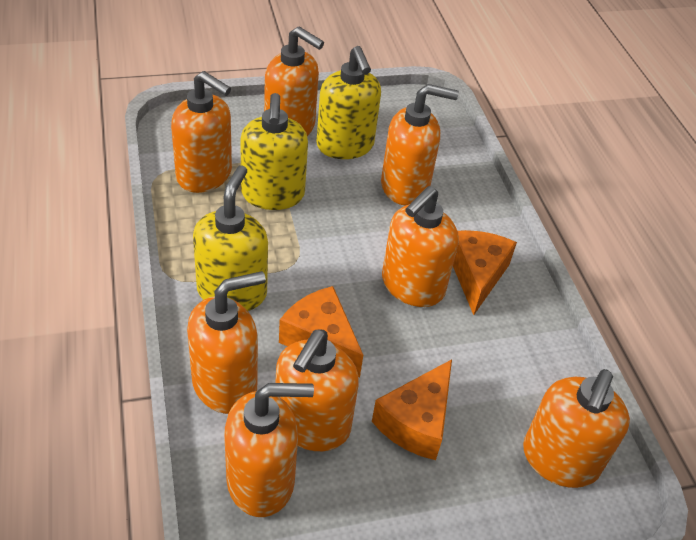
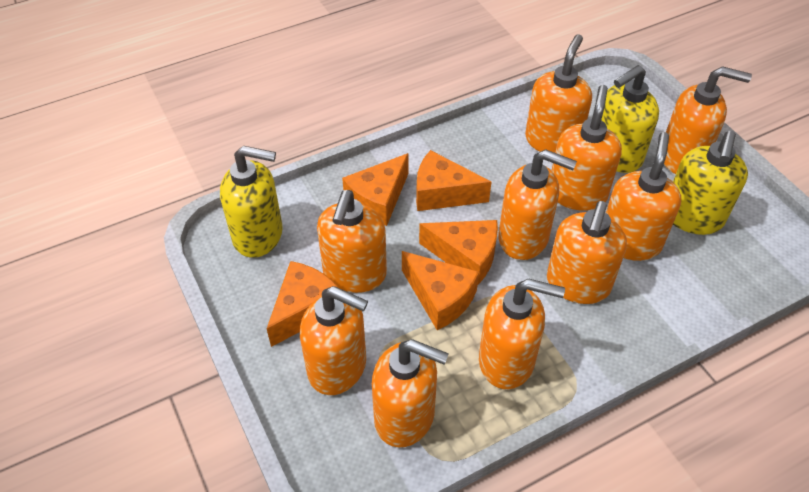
orange cheese: 3 -> 5
orange soap dispenser: 8 -> 10

